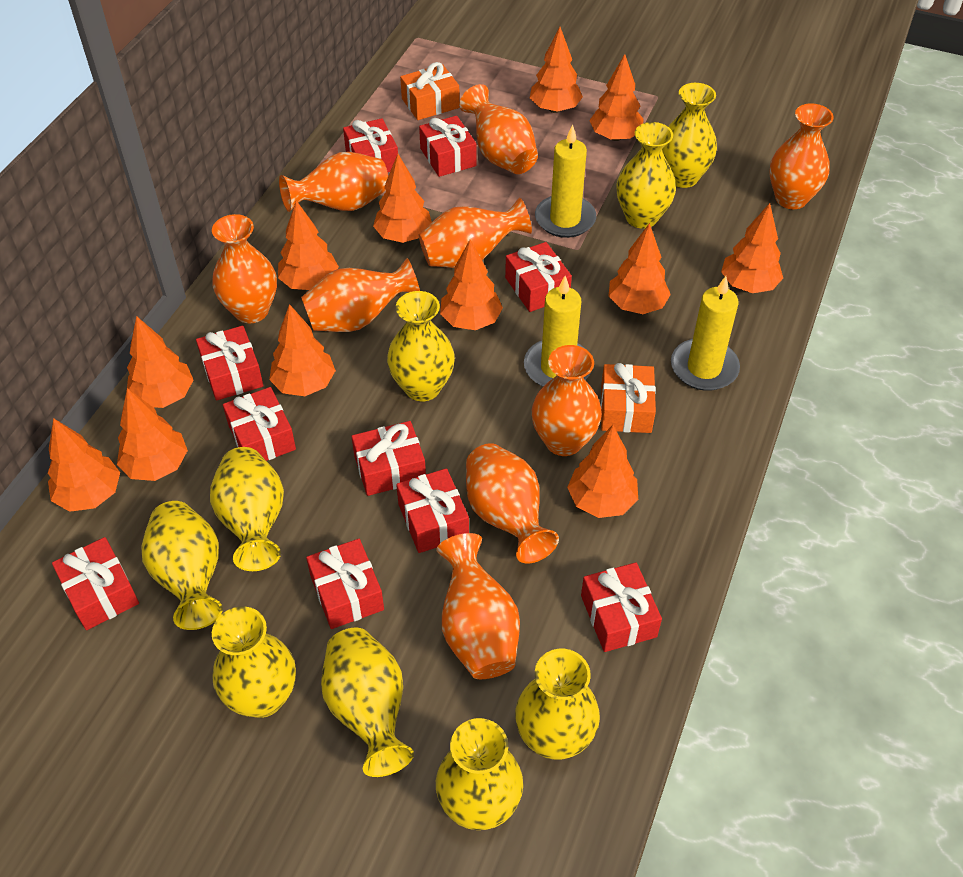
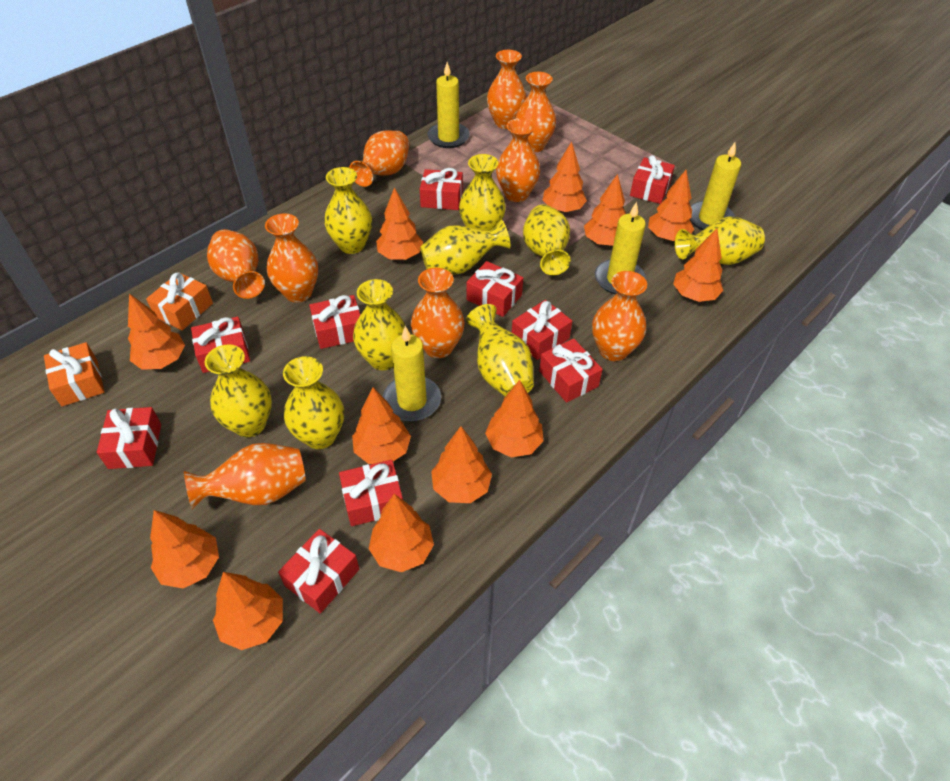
yellow candle: 3 -> 4

